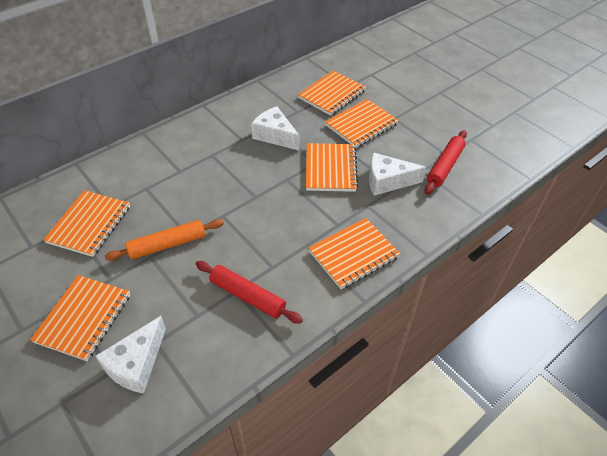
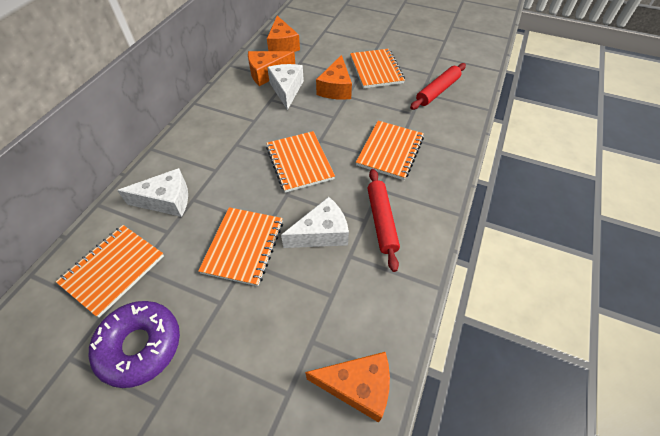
orange cheese: 0 -> 4
orange notebook: 6 -> 5
orange rolling pin: 1 -> 0
purple donut: 0 -> 1

